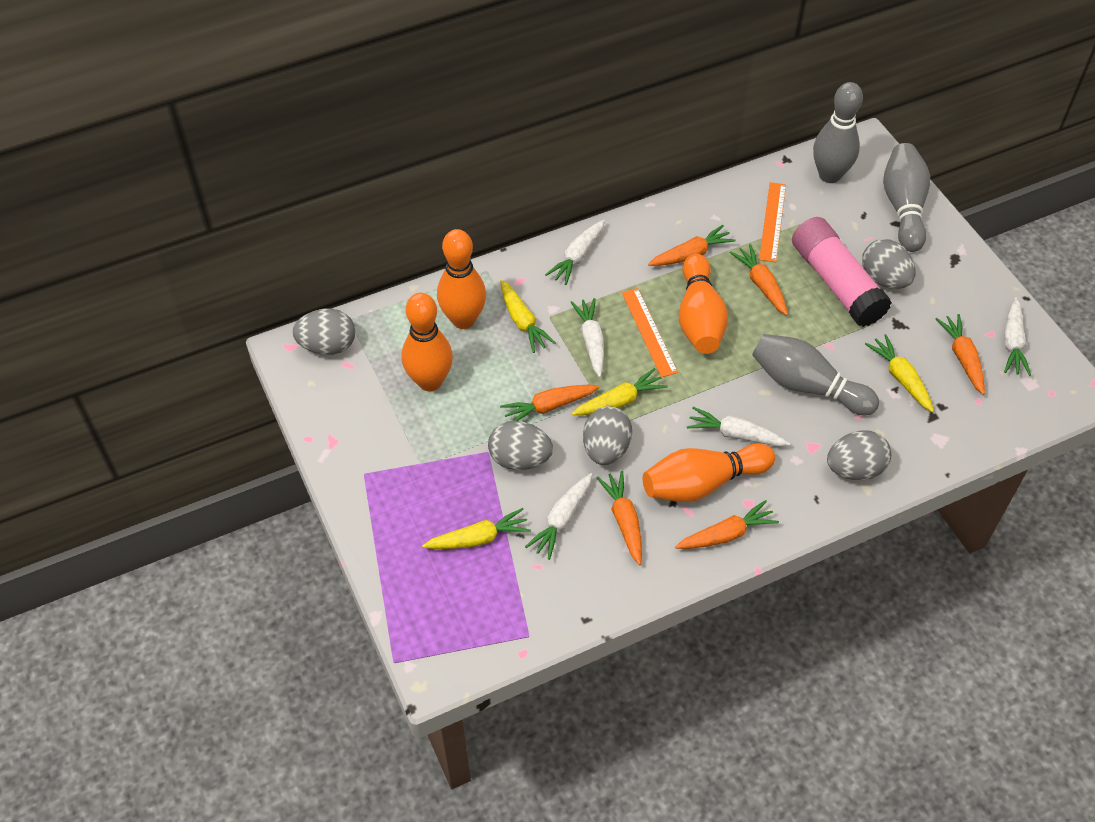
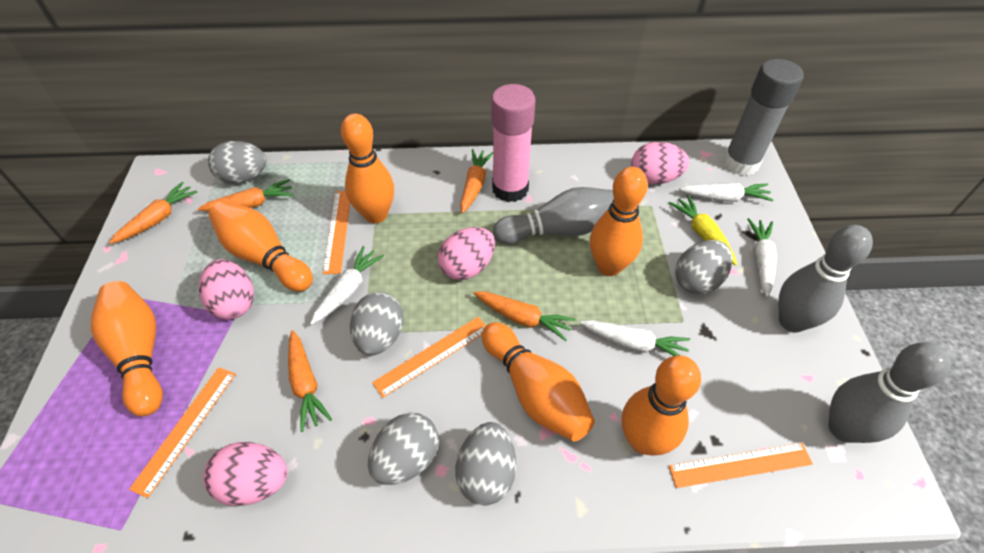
grey glue stick: 0 -> 1
orange bowling pin: 4 -> 6
orange carrot: 6 -> 5
orange ruler: 2 -> 4
pink egg: 0 -> 4
white carrot: 5 -> 4
yellow carrot: 4 -> 1

